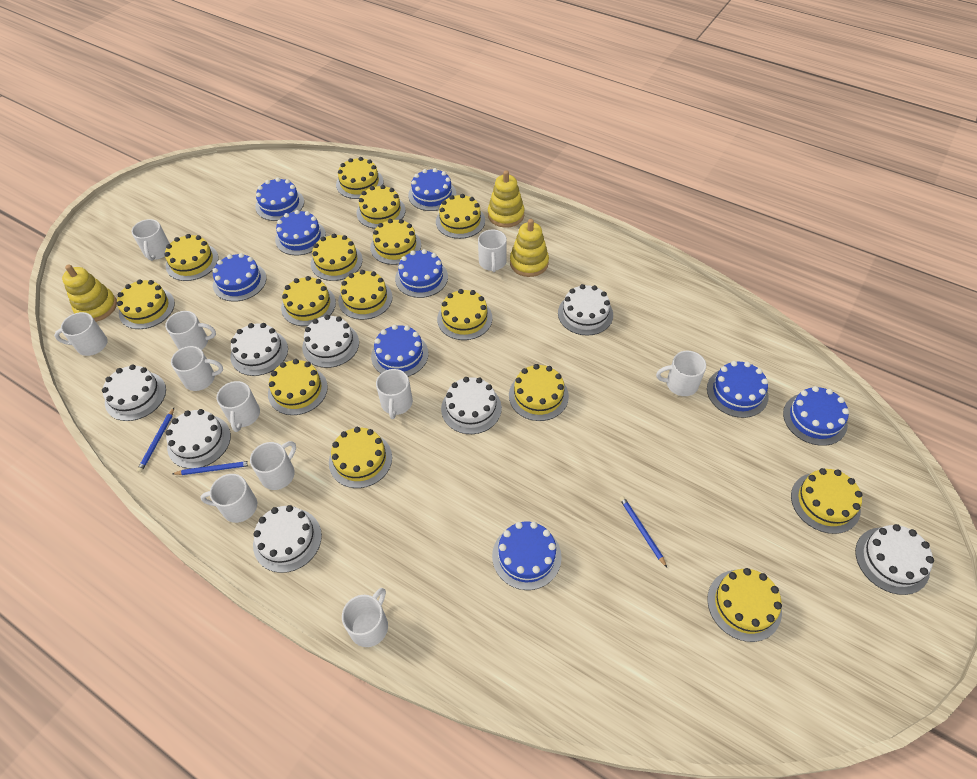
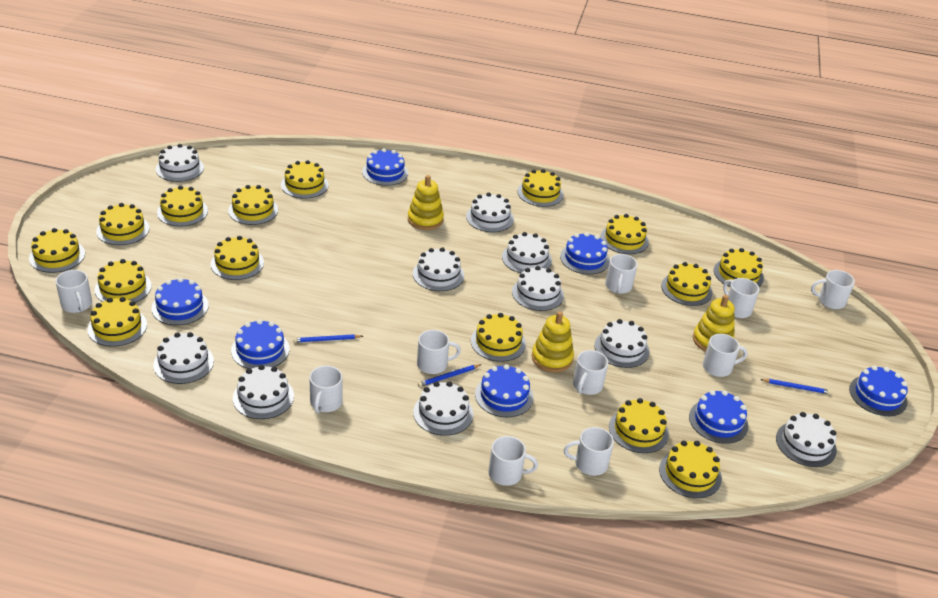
blue cake: 9 -> 7
white cake: 8 -> 10
white mug: 11 -> 10

